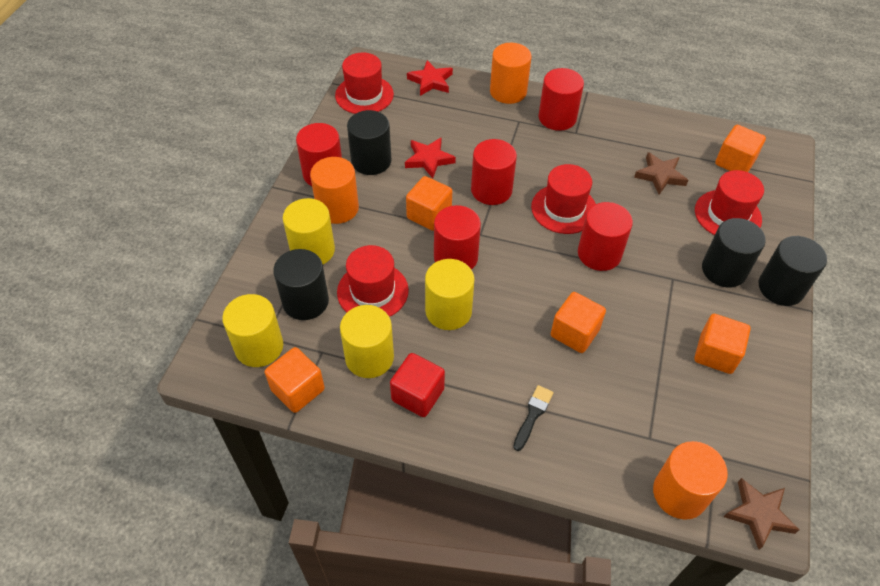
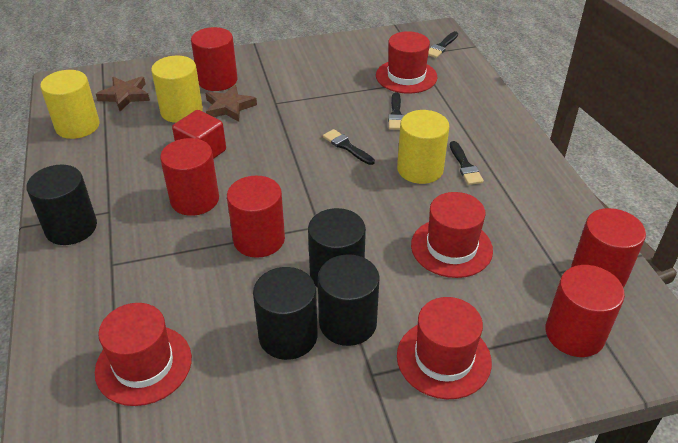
black brush: 1 -> 4
orange cube: 5 -> 0
orange cylinder: 3 -> 0
red star: 2 -> 0
yellow cylinder: 4 -> 3

